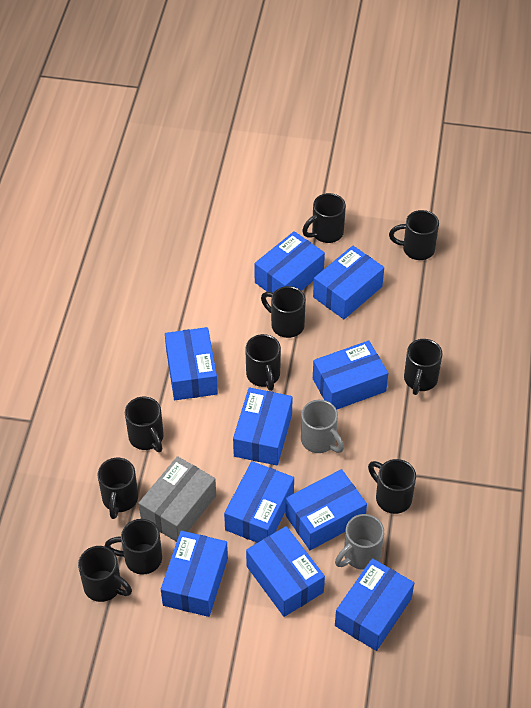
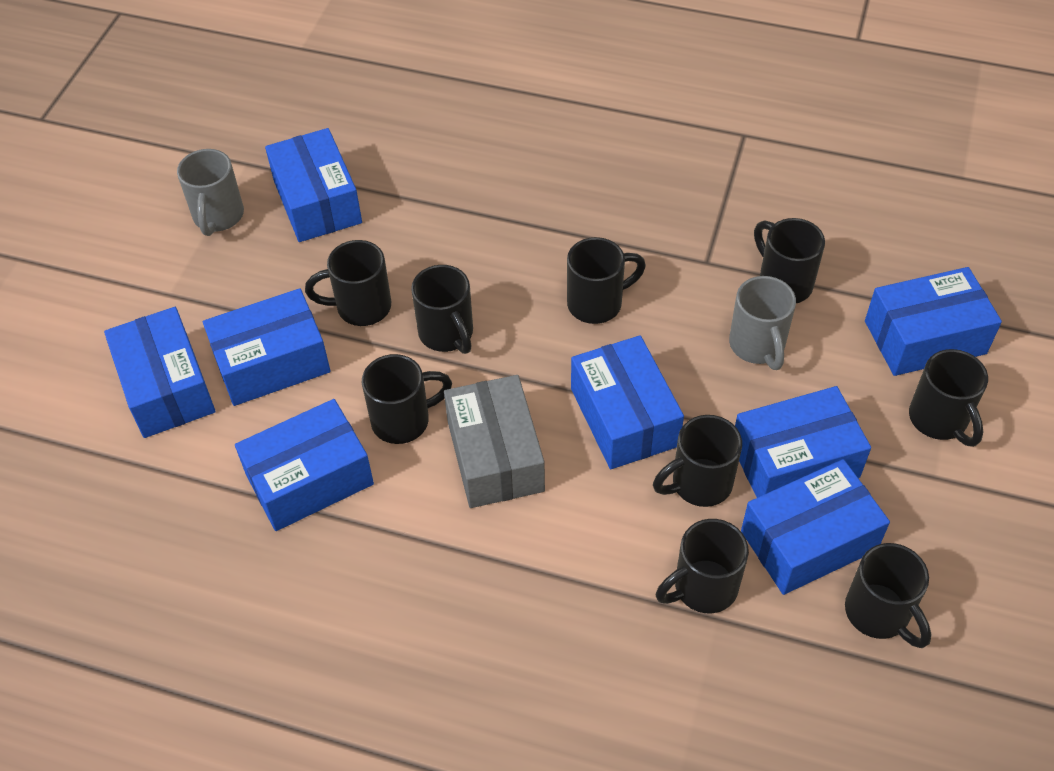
black mug: 10 -> 9
blue box: 10 -> 8

